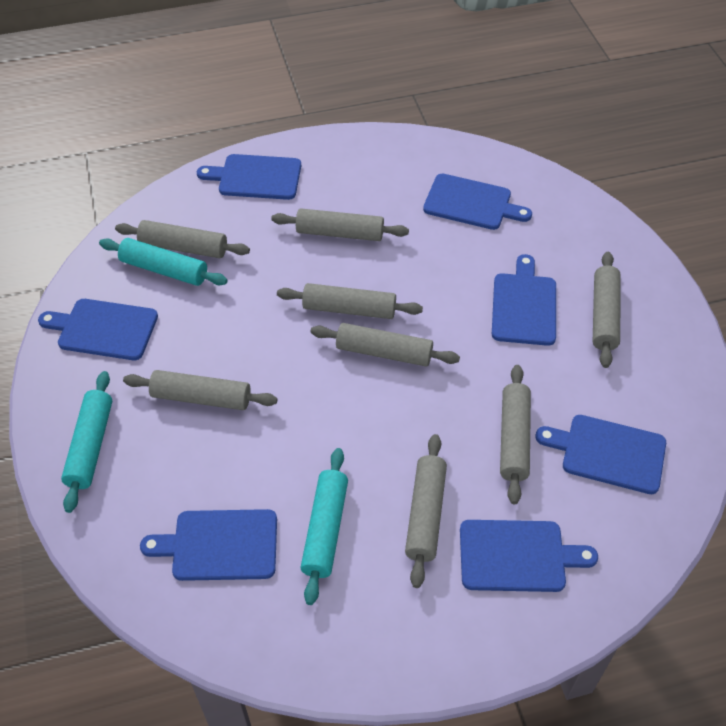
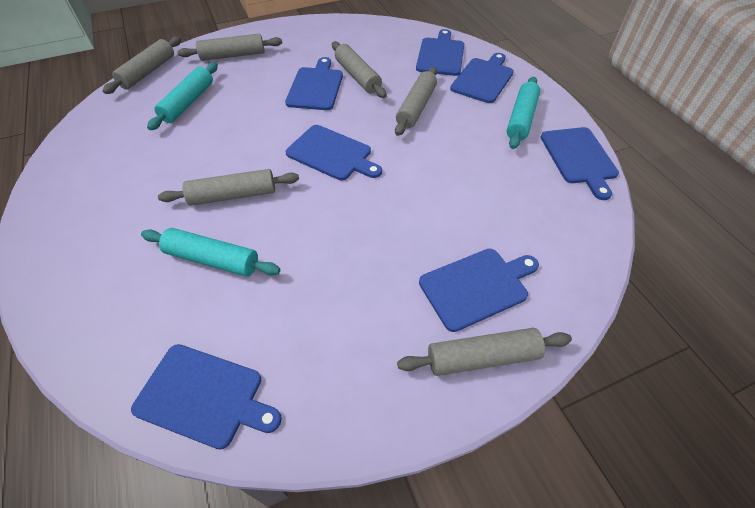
grey rolling pin: 8 -> 6

